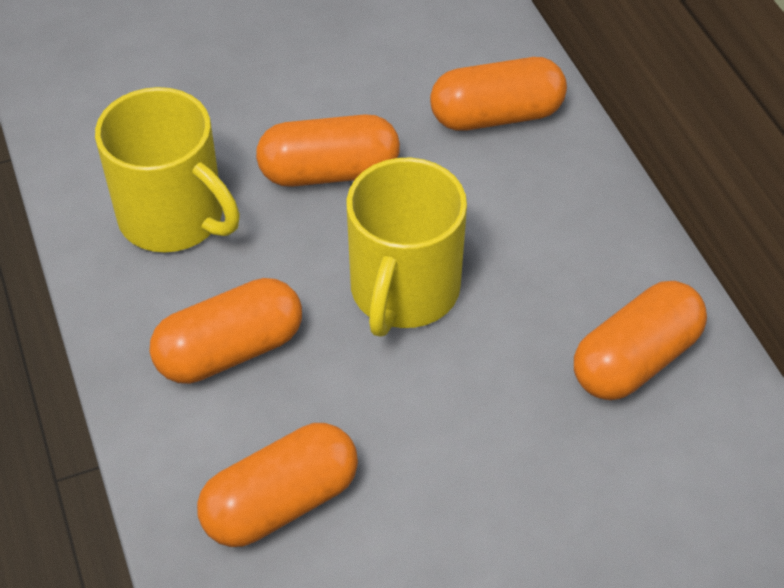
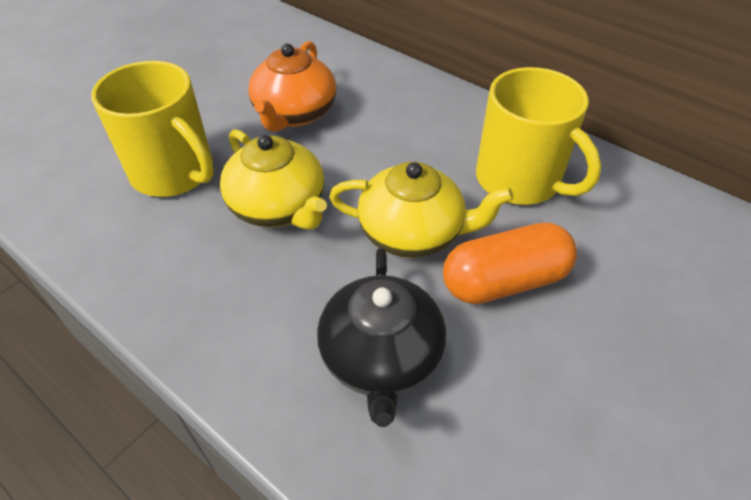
black teapot: 0 -> 1
orange capsule: 5 -> 1
orange teapot: 0 -> 1
yellow teapot: 0 -> 2

